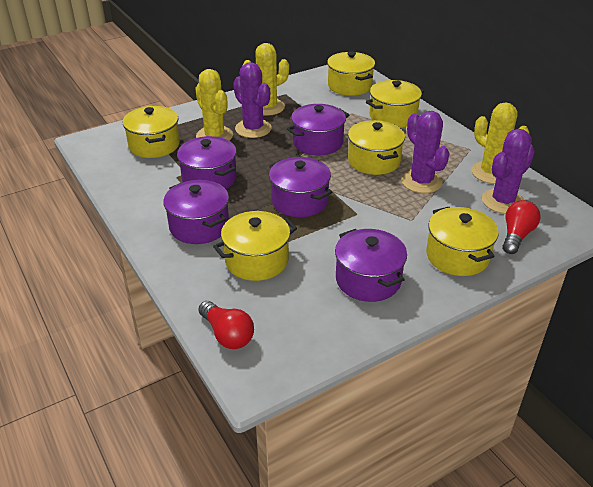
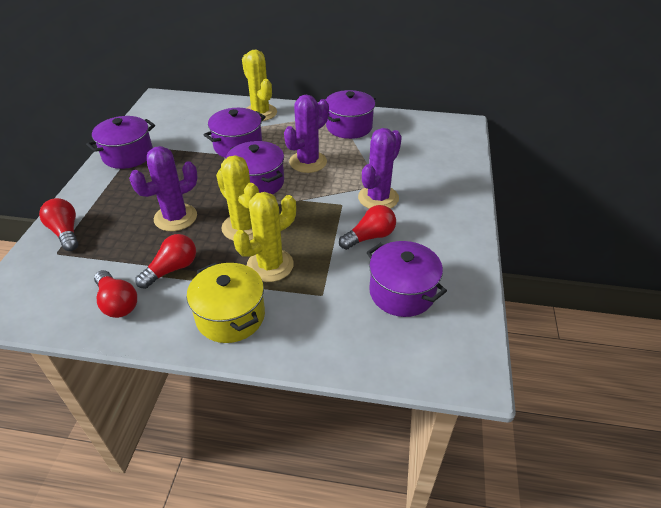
red light bulb: 2 -> 4
yellow pot: 6 -> 1

